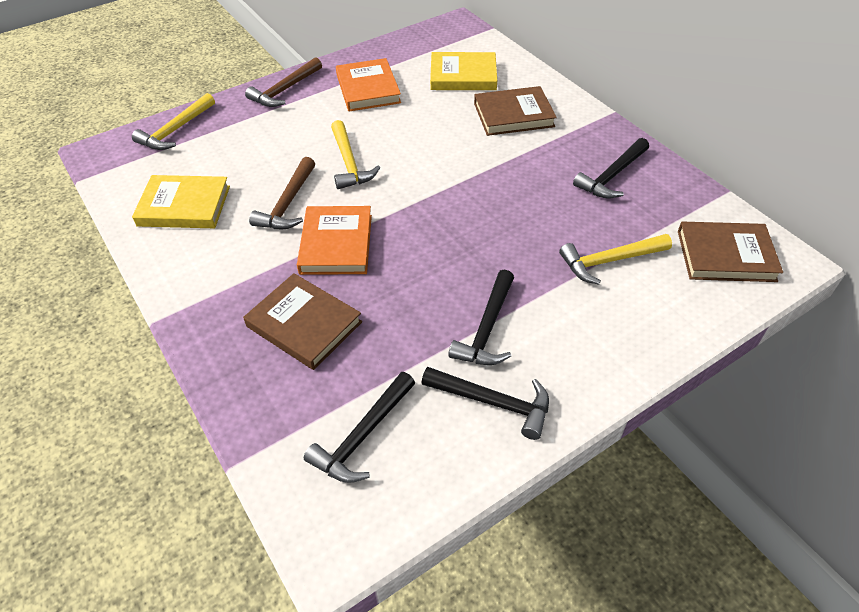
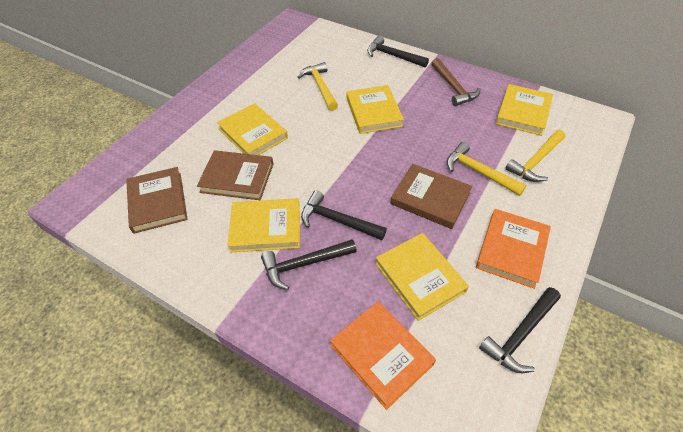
brown hammer: 2 -> 1
yellow book: 2 -> 5

